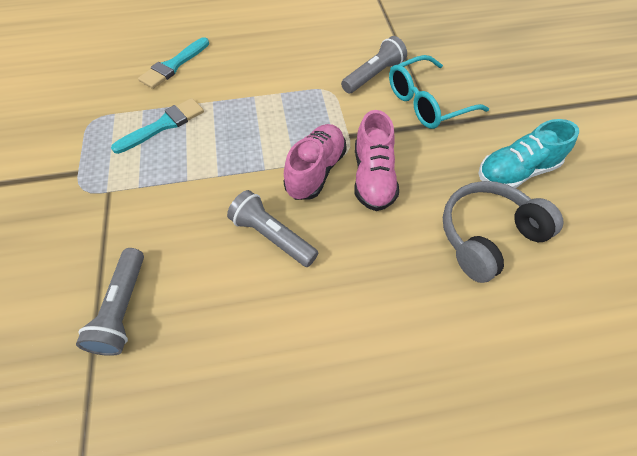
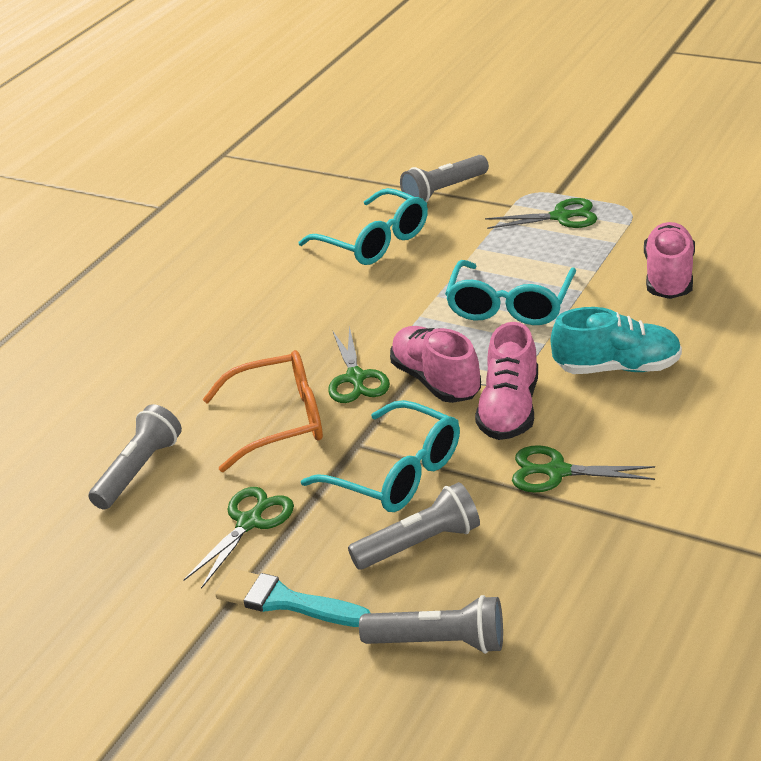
green scissors: 0 -> 4
grey flashlight: 3 -> 4
grey headphones: 1 -> 0
orange glasses: 0 -> 1
pink shoe: 2 -> 3
turquoise brush: 2 -> 1
turquoise glasses: 1 -> 3

